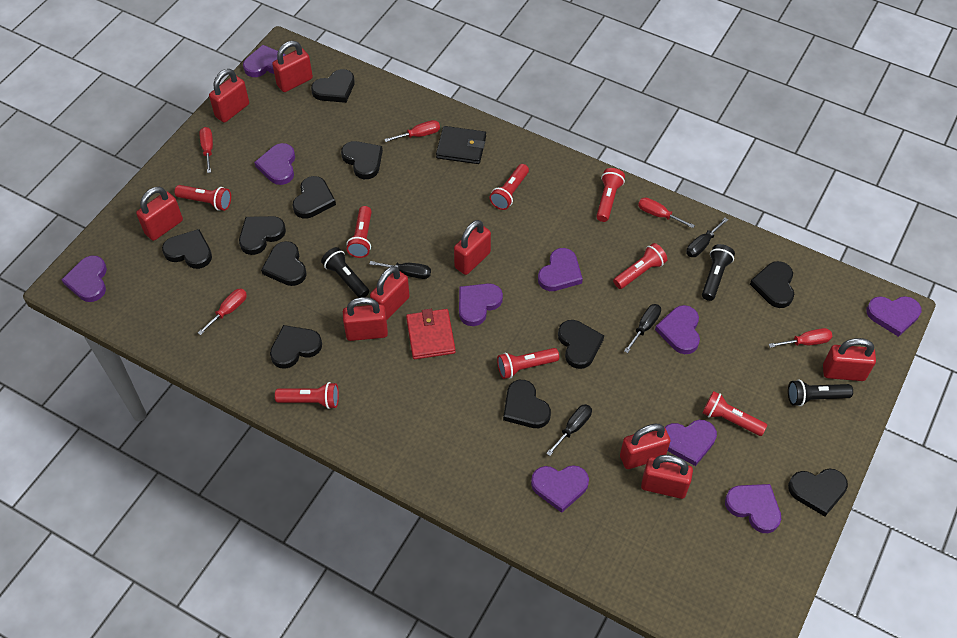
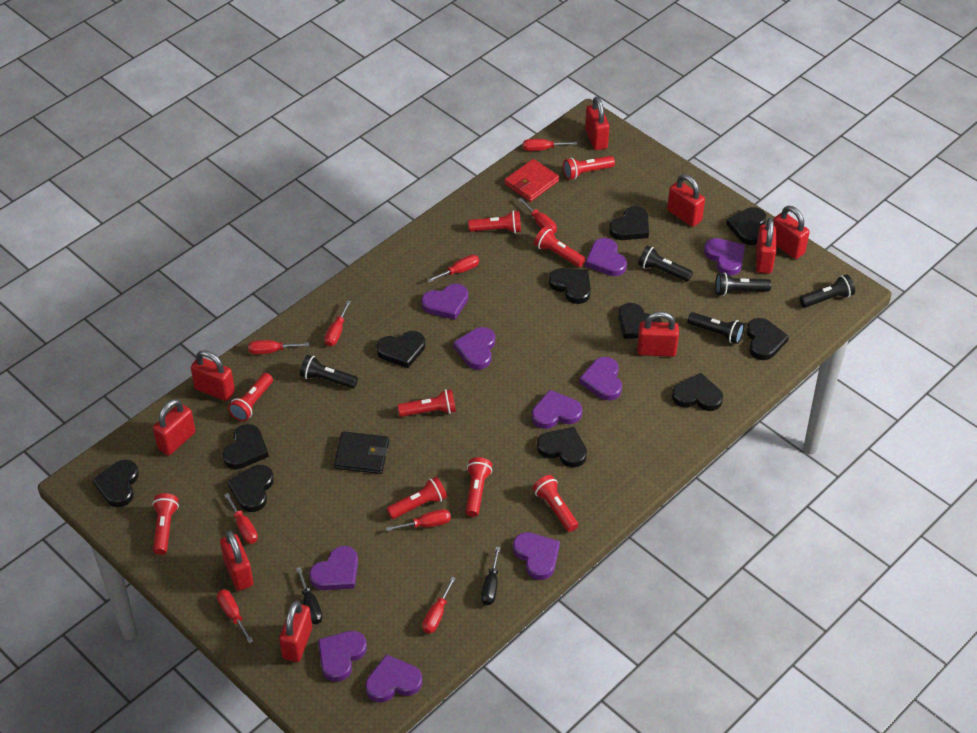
black flashlight: 3 -> 5
black screwdriver: 4 -> 2
red flashlight: 8 -> 9
red screwdriver: 5 -> 9

